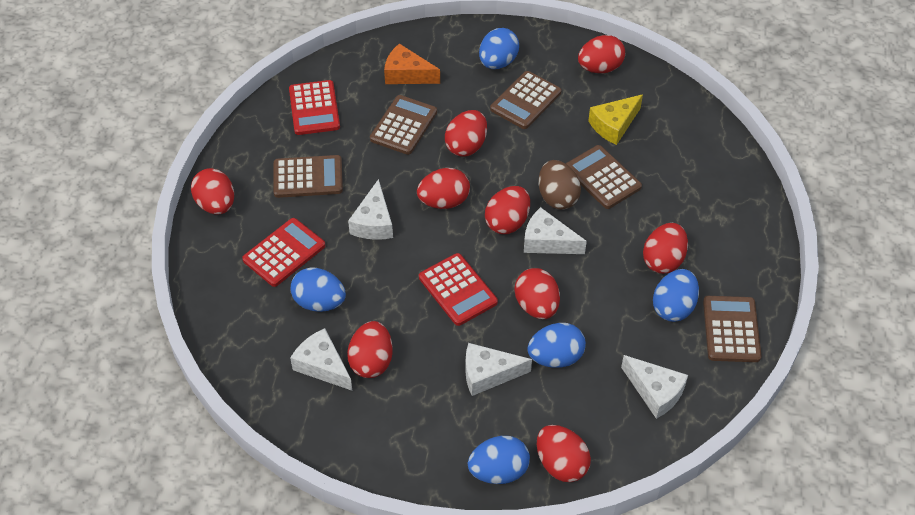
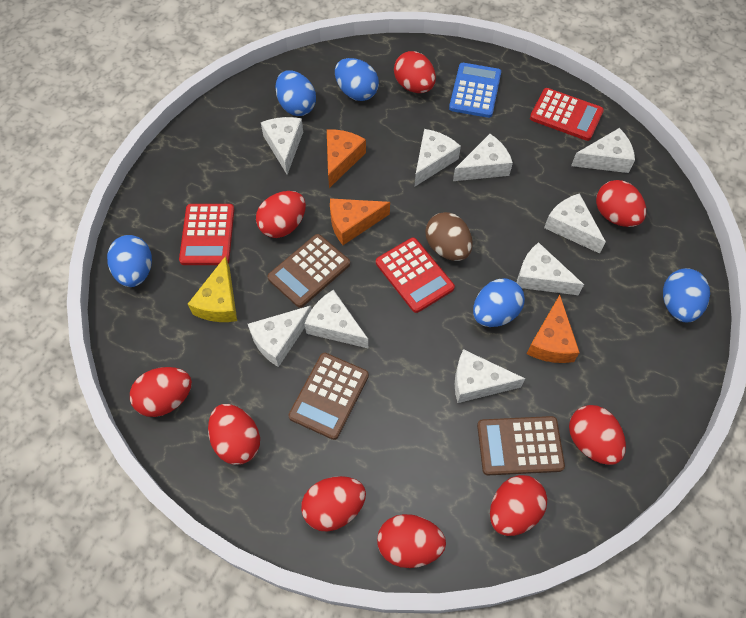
blue calculator: 0 -> 1
brown calculator: 5 -> 3
orange cheese: 1 -> 3
white cheese: 5 -> 9

